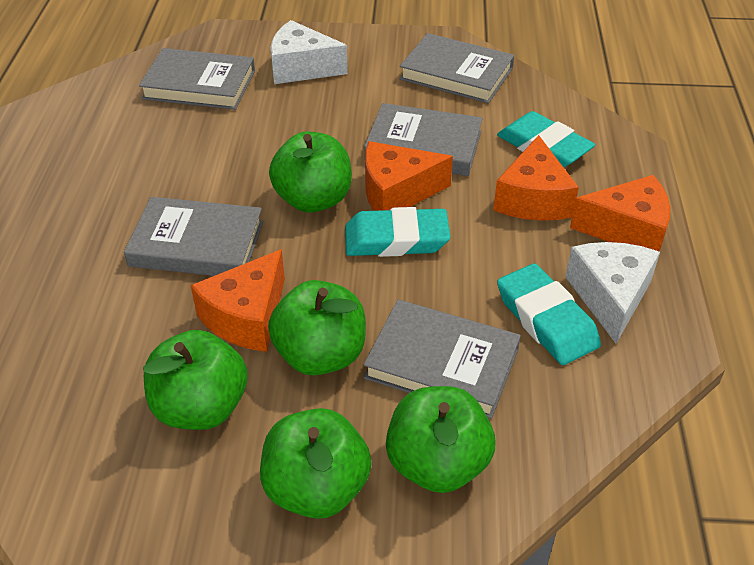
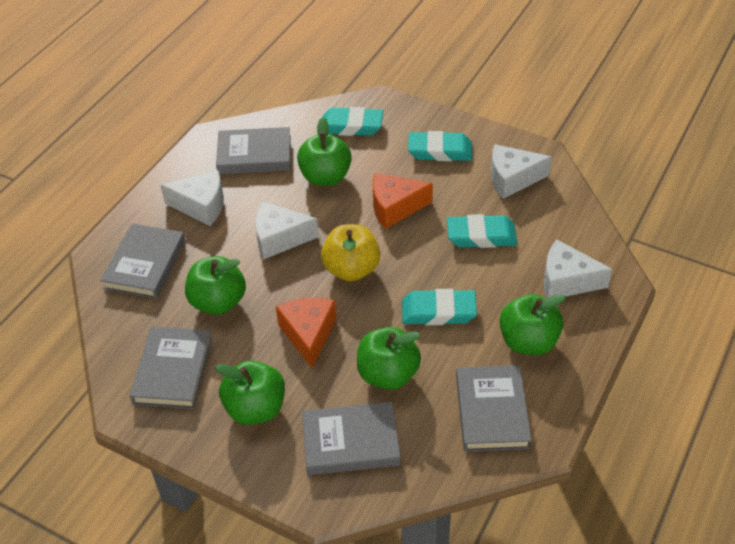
orange cheese: 4 -> 2
turquoise eraser: 3 -> 4
white cheese: 2 -> 4
yellow apple: 0 -> 1

